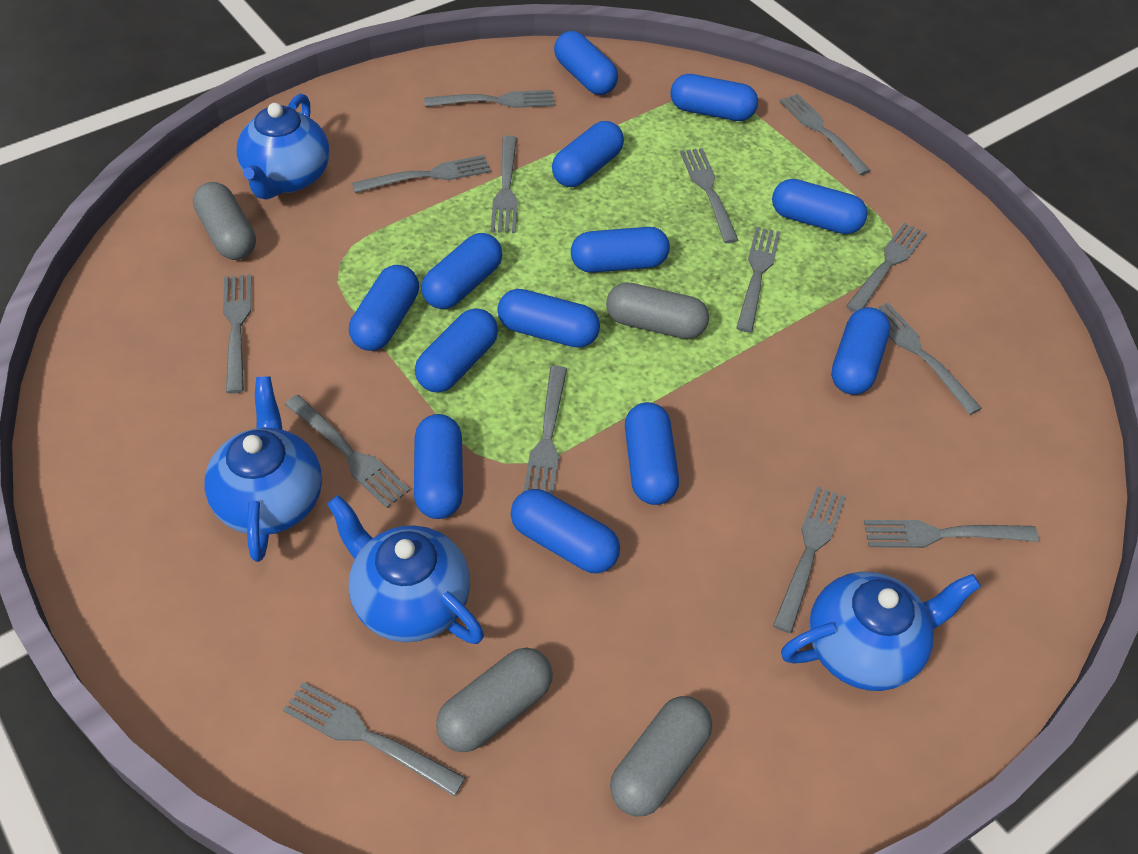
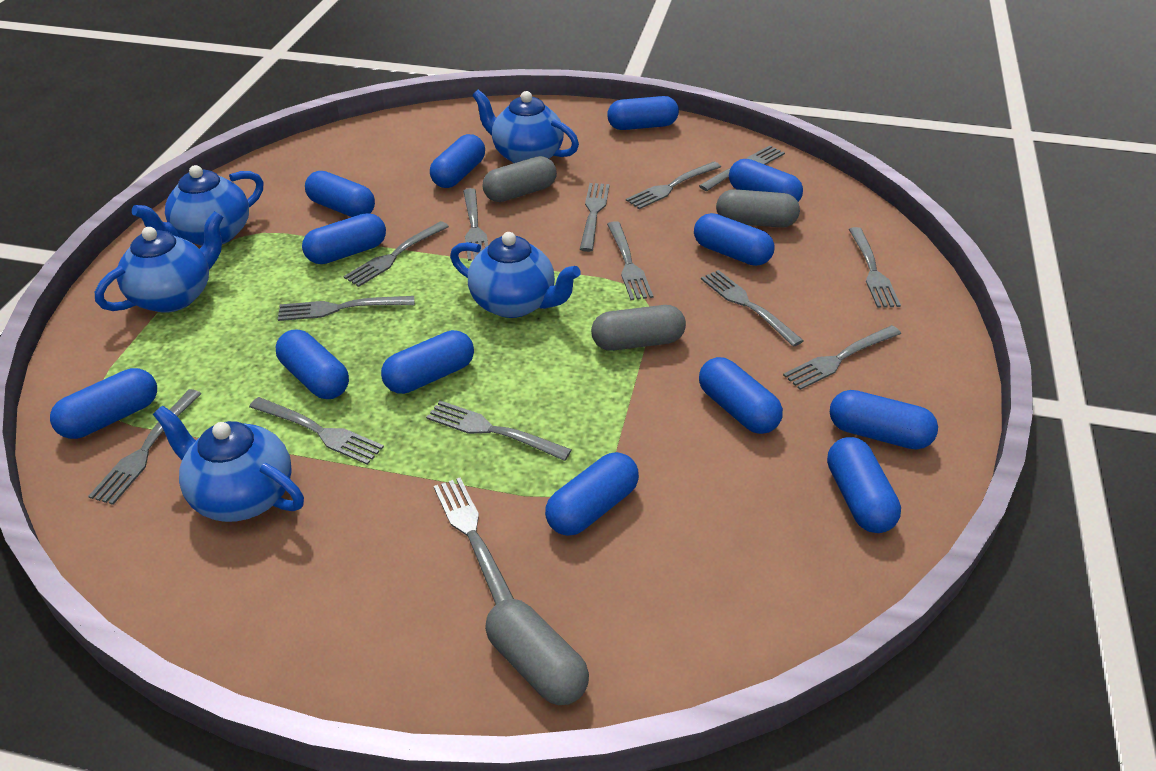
blue teapot: 4 -> 5

